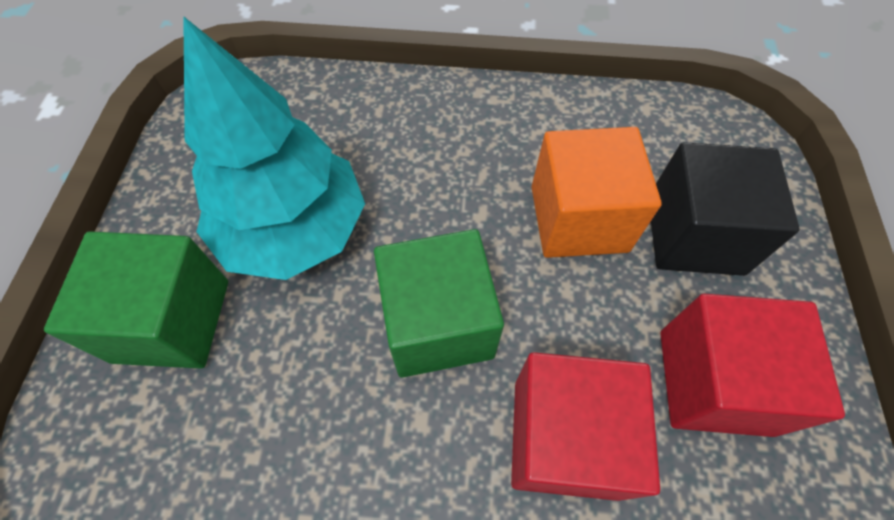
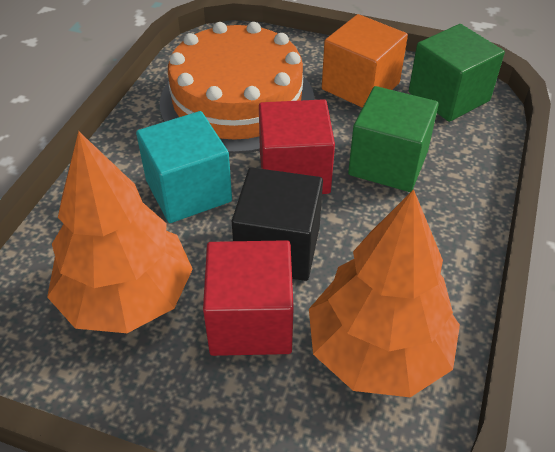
orange cake: 0 -> 1
orange tree: 0 -> 2
turquoise cube: 0 -> 1
turquoise tree: 1 -> 0

